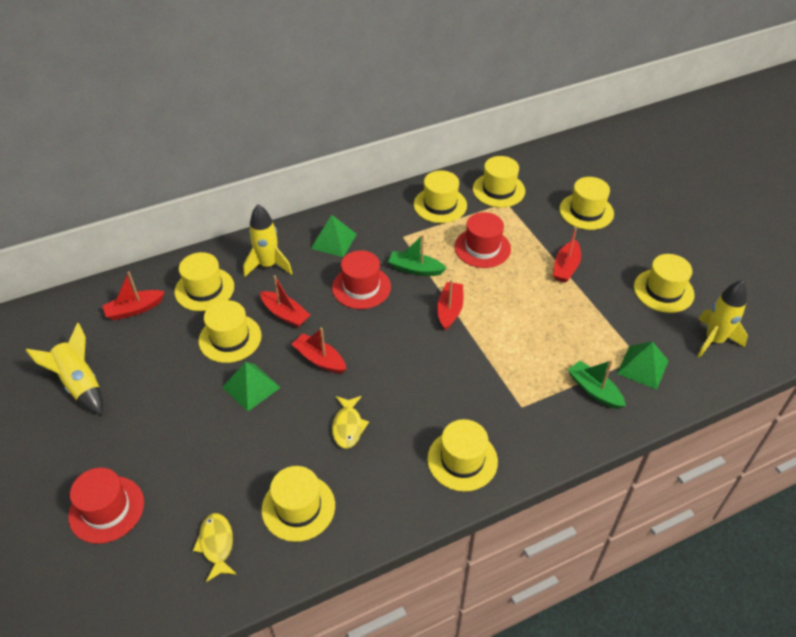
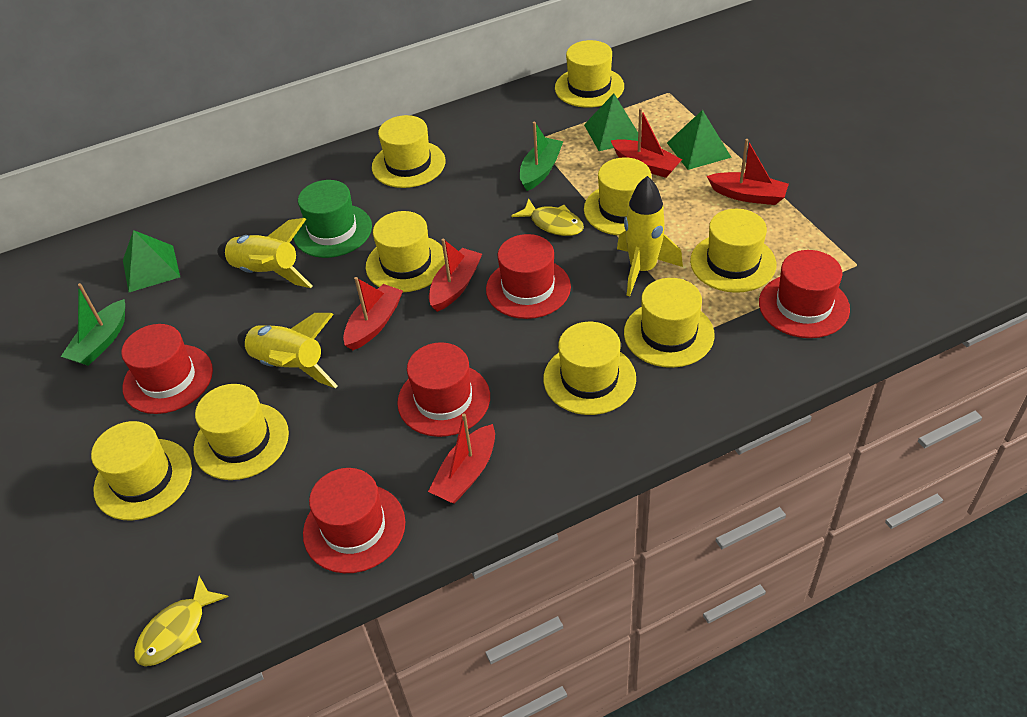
green hat: 0 -> 1
red hat: 3 -> 5
yellow hat: 8 -> 9

